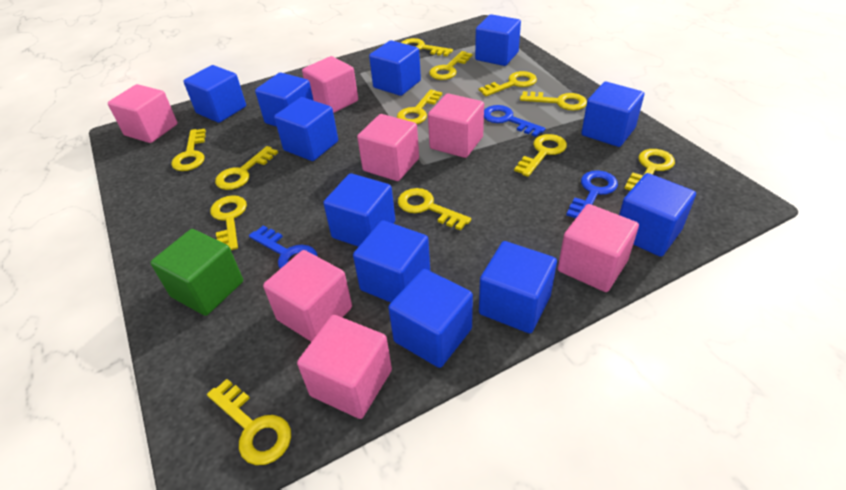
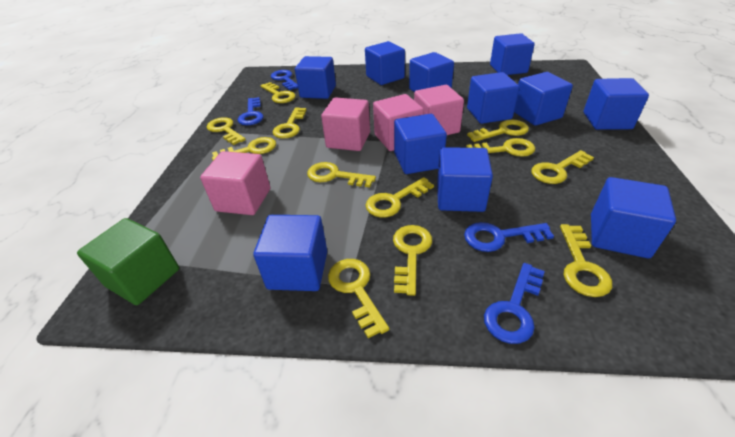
blue key: 3 -> 4
pink cube: 7 -> 4

